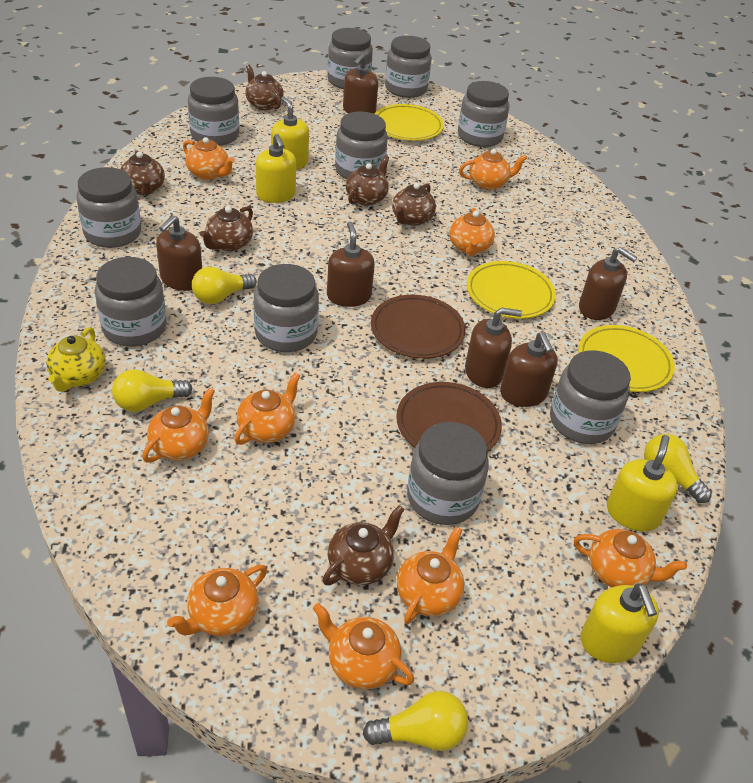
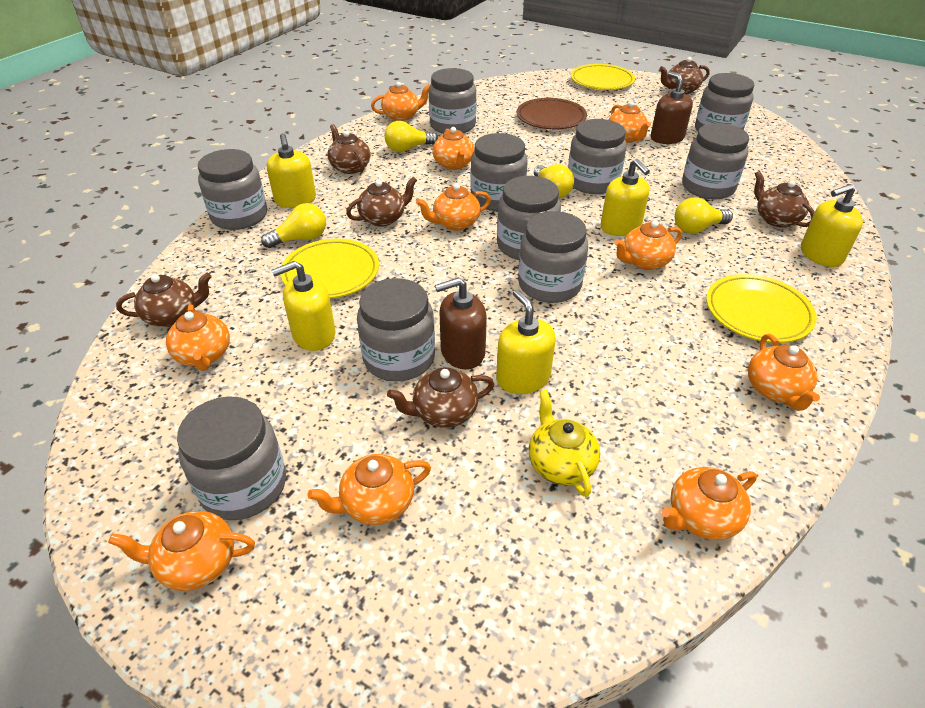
brown plate: 2 -> 1
brown soap dispenser: 6 -> 2
orange teapot: 9 -> 10
yellow soap dispenser: 4 -> 5

